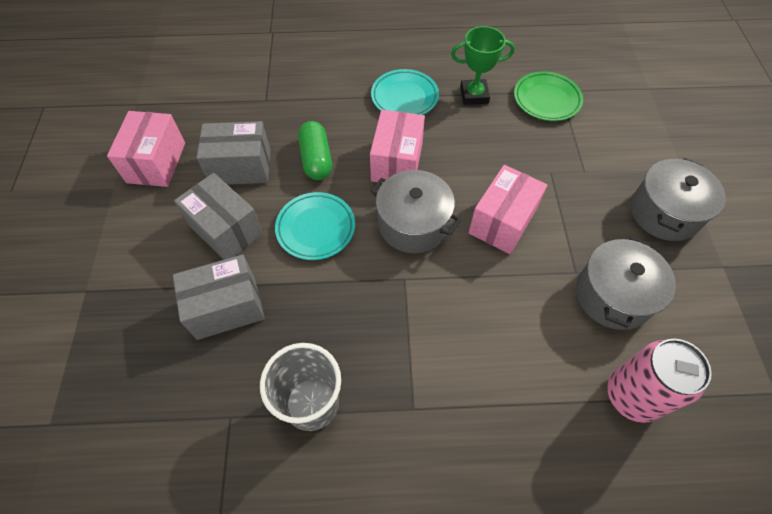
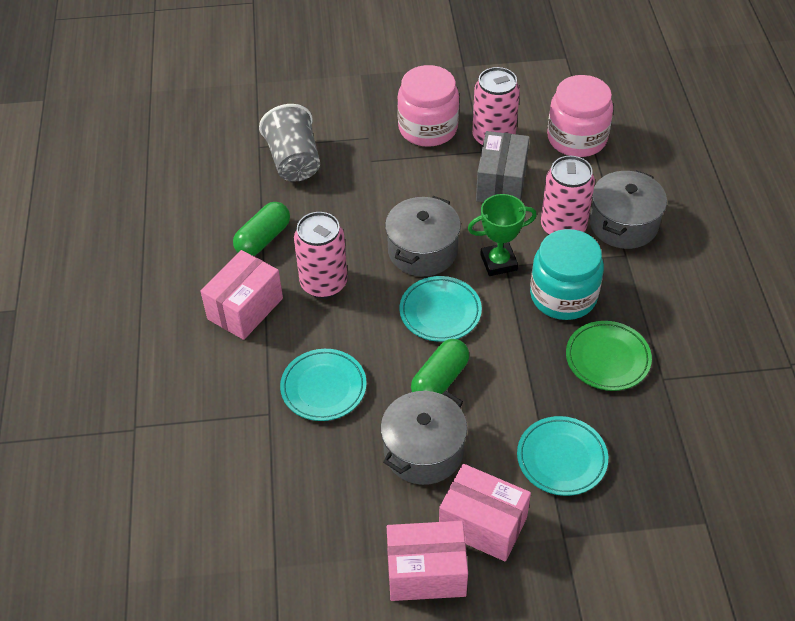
green capsule: 1 -> 2
grey box: 3 -> 1
pink can: 1 -> 3
pink jar: 0 -> 2
turquoise jar: 0 -> 1
turquoise plate: 2 -> 3

